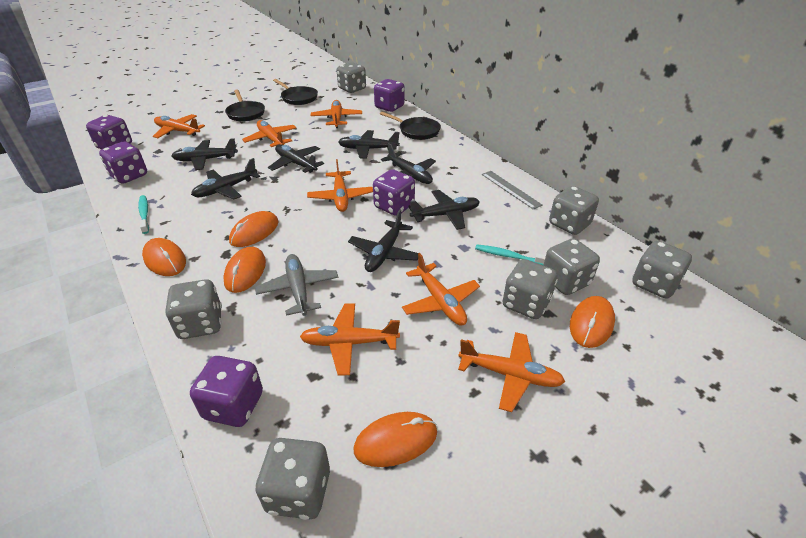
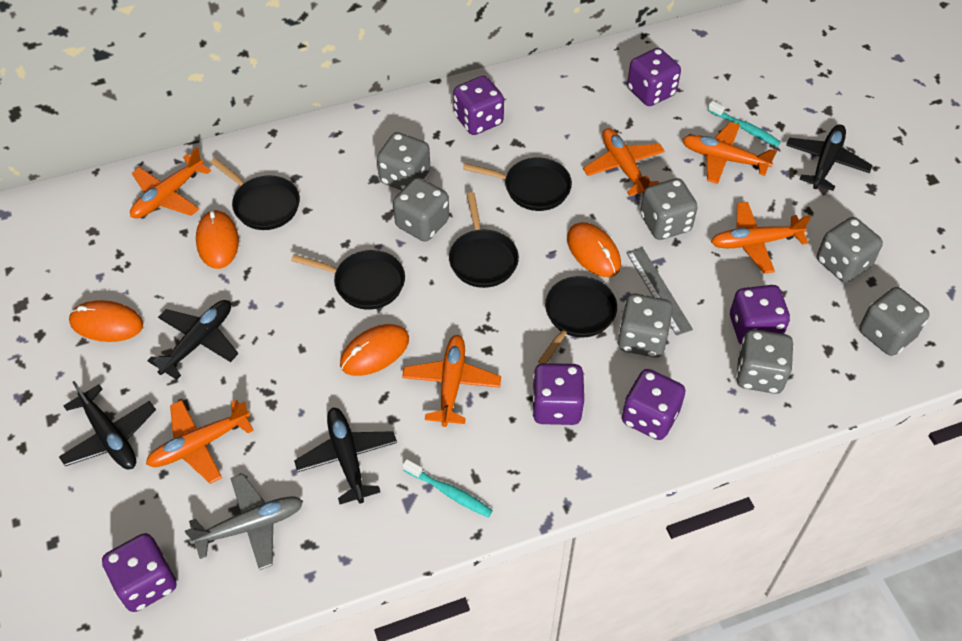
black pan: 3 -> 5
black plane: 7 -> 4
orange mouse: 5 -> 4
orange plane: 7 -> 6
purple dice: 5 -> 6

